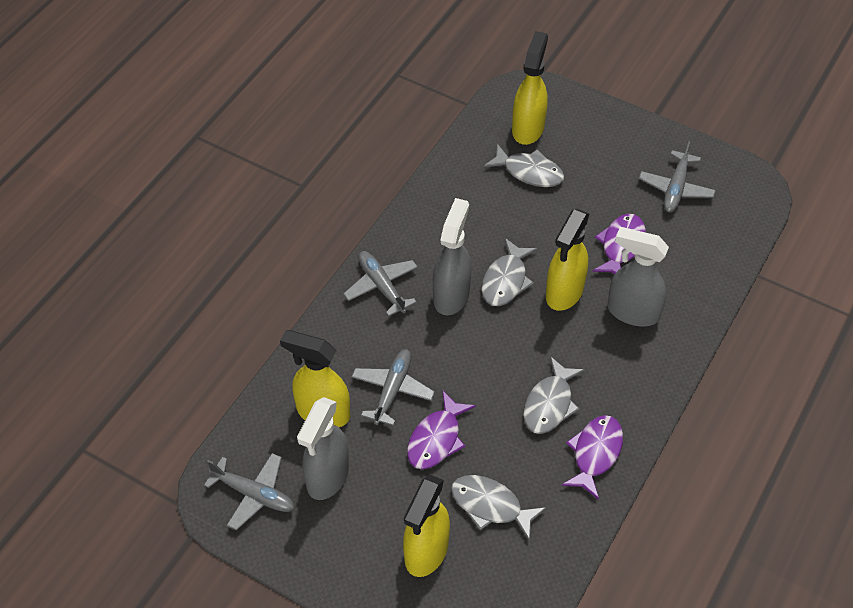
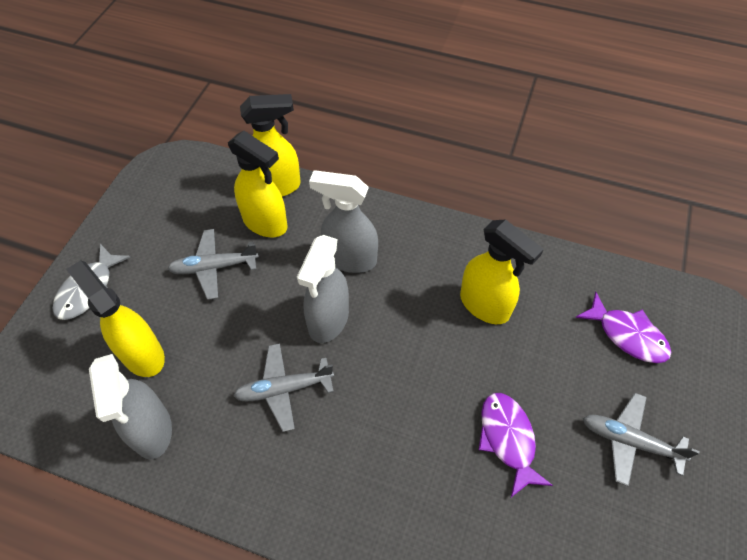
grey fish: 4 -> 1
grey plane: 4 -> 3
purple fish: 3 -> 2

